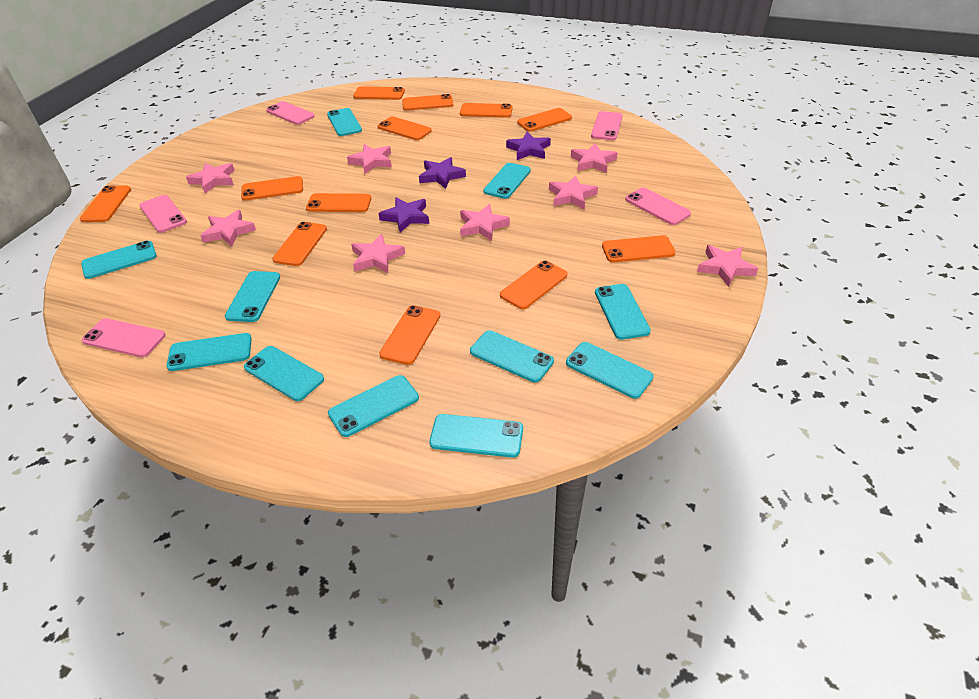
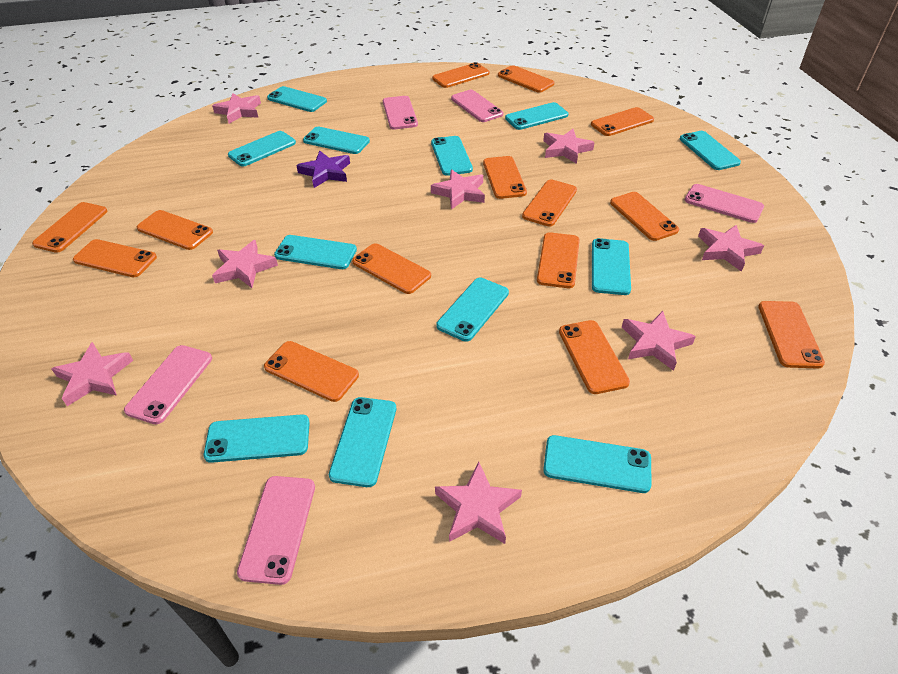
orange phone: 12 -> 14
purple star: 3 -> 1
turquoise phone: 11 -> 12

